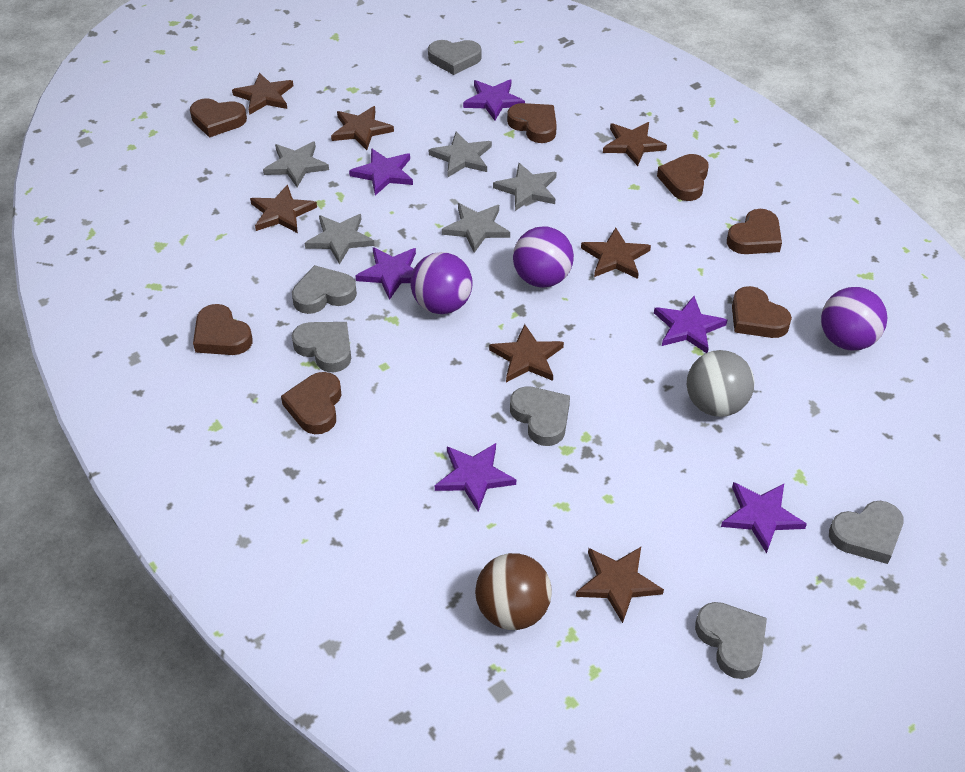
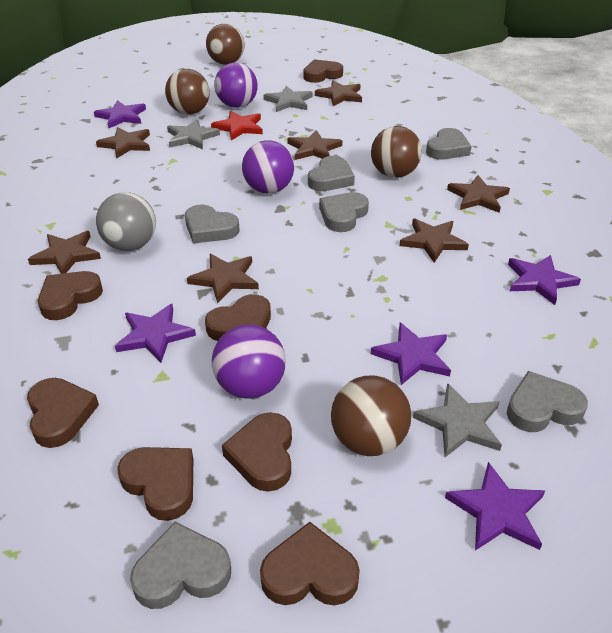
brown ball: 1 -> 4
grey star: 5 -> 3
purple star: 6 -> 5
red star: 0 -> 1

